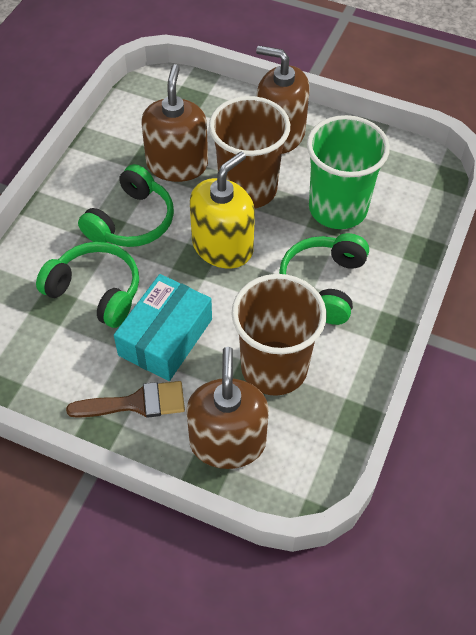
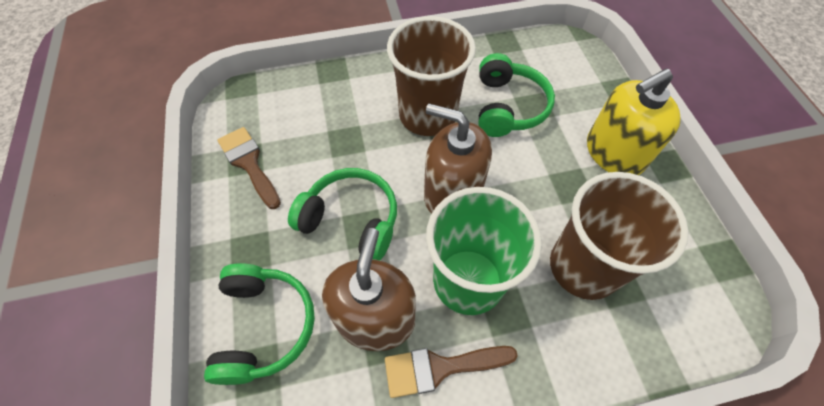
brown brush: 1 -> 2
brown soap dispenser: 3 -> 2
turquoise box: 1 -> 0

